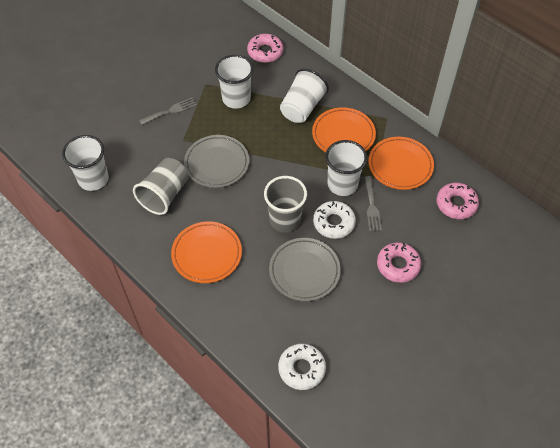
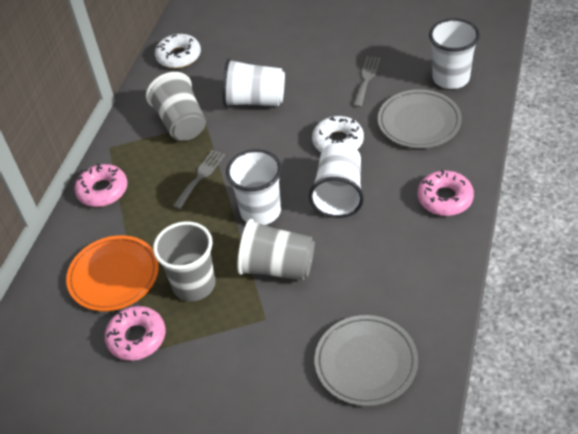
grey cup: 2 -> 3
orange plate: 3 -> 1

